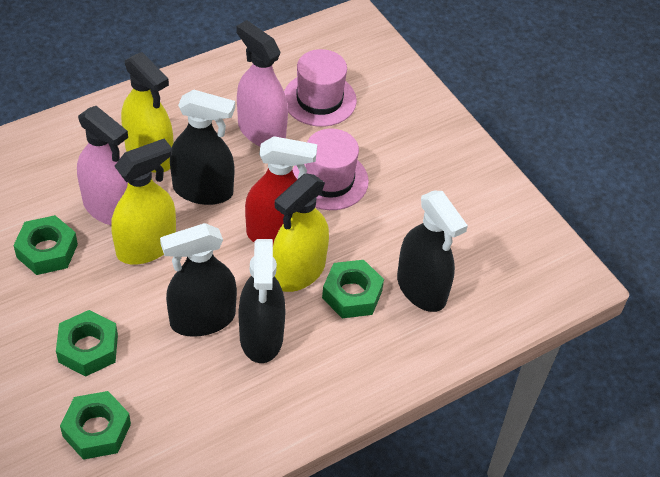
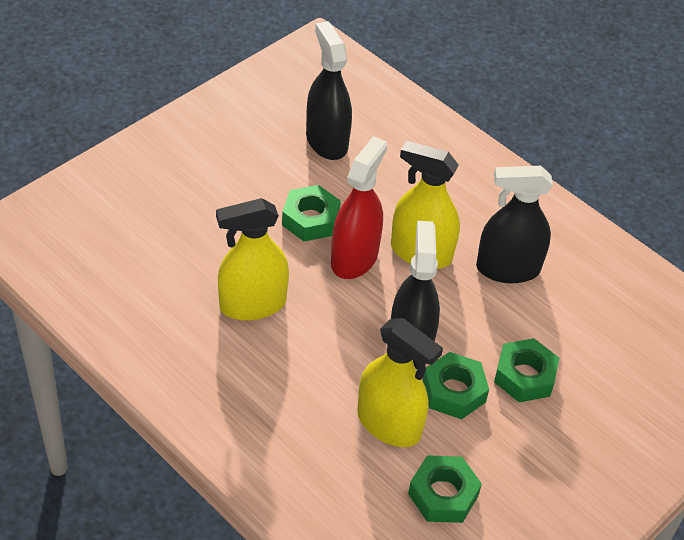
black spray bottle: 4 -> 3
pink hat: 2 -> 0
pink spray bottle: 2 -> 0

